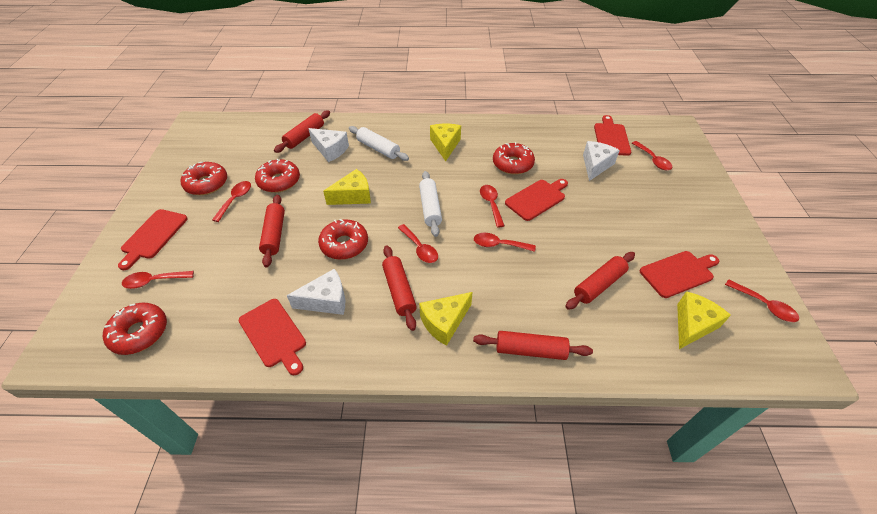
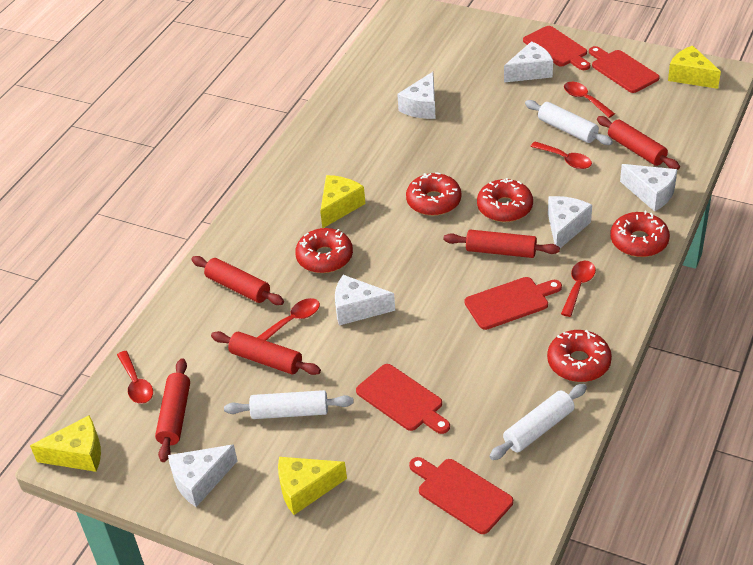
red spoon: 7 -> 5
white cheese: 3 -> 6
white rolling pin: 2 -> 3

